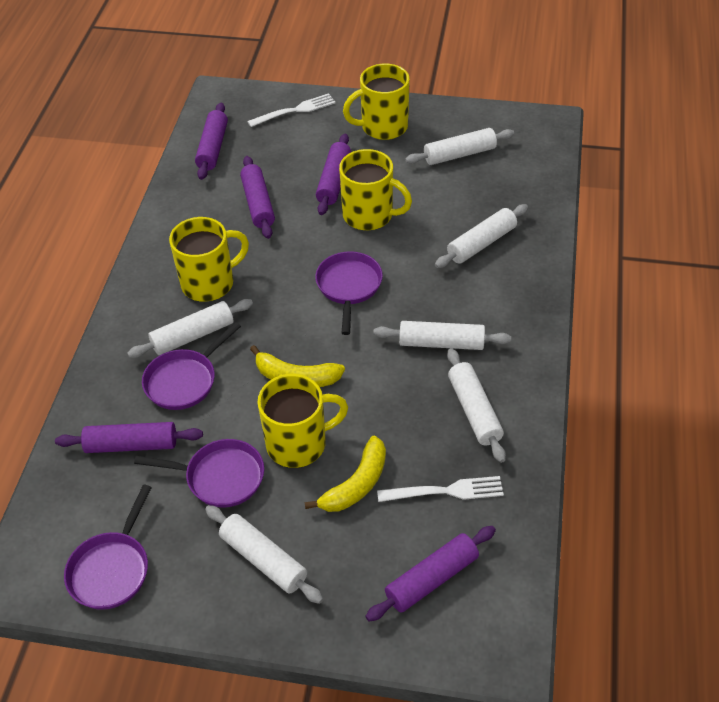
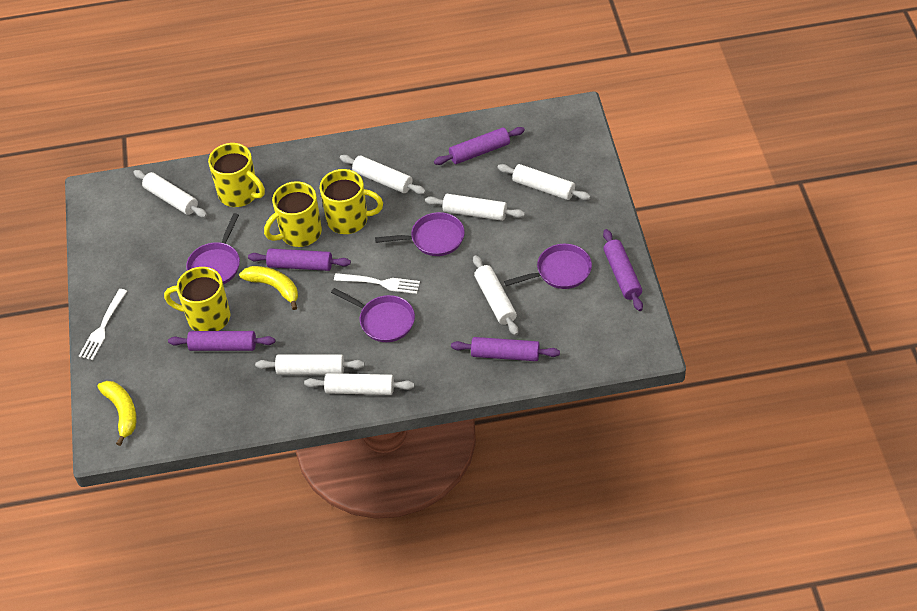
white rolling pin: 6 -> 7

